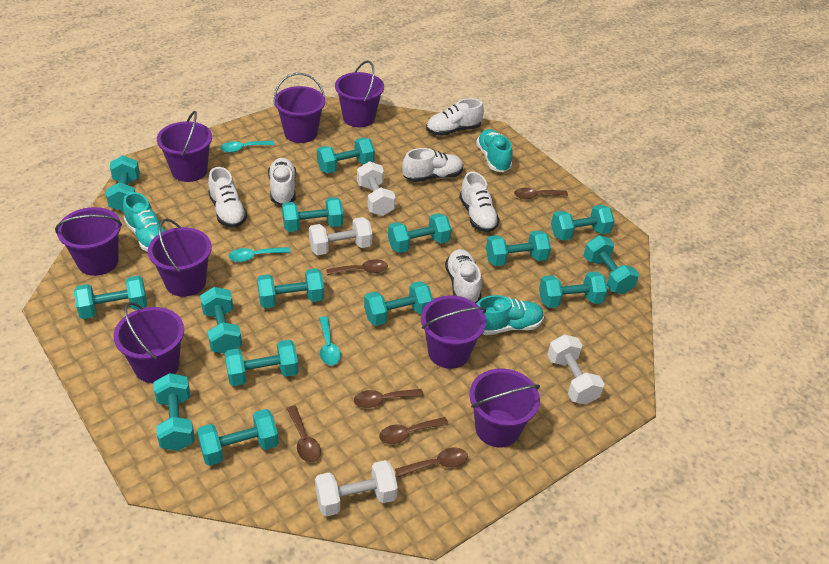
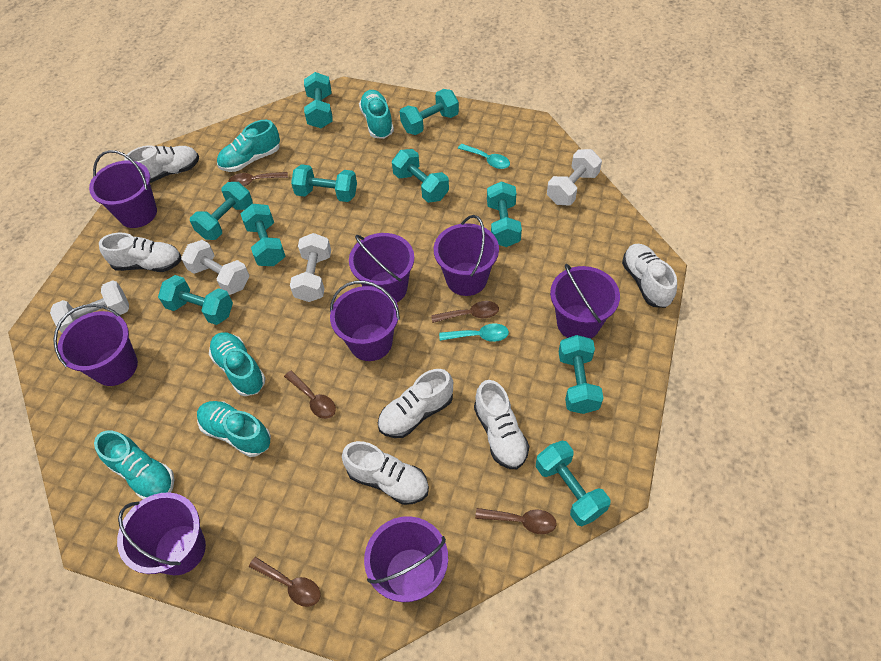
brown spoon: 6 -> 5
turquoise dumbbell: 15 -> 10
turquoise shoe: 3 -> 5
turquoise spoon: 3 -> 2

